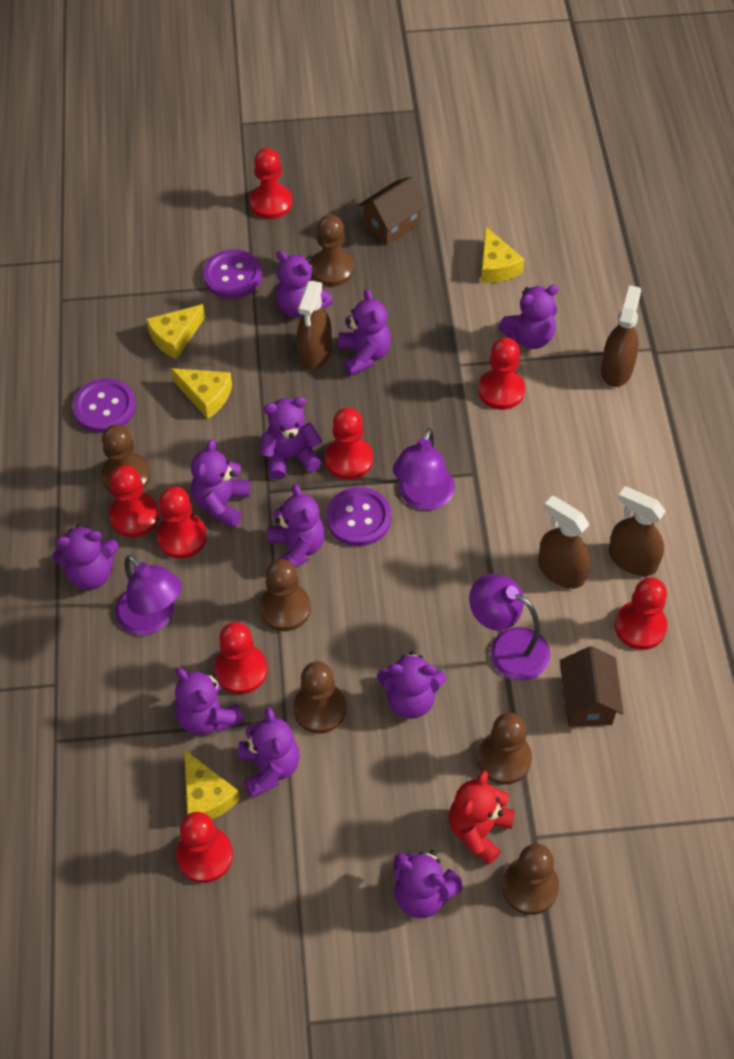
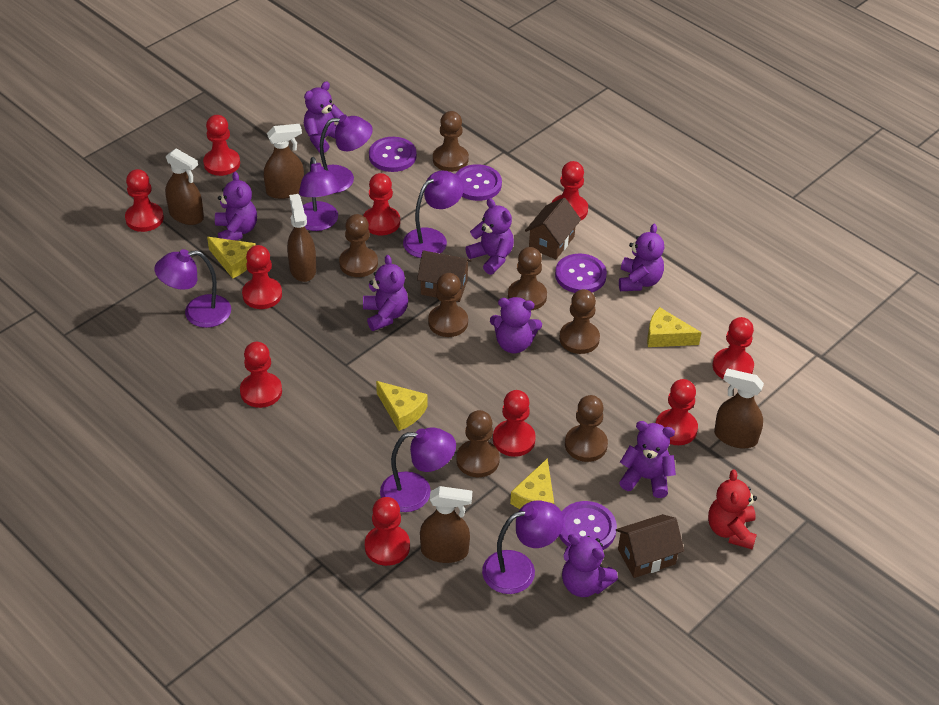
brown house: 2 -> 3
brown pawn: 6 -> 7
brown spray bottle: 4 -> 5
purple button: 3 -> 4
purple lamp: 3 -> 6
purple teddy bear: 11 -> 8
red pawn: 8 -> 10

